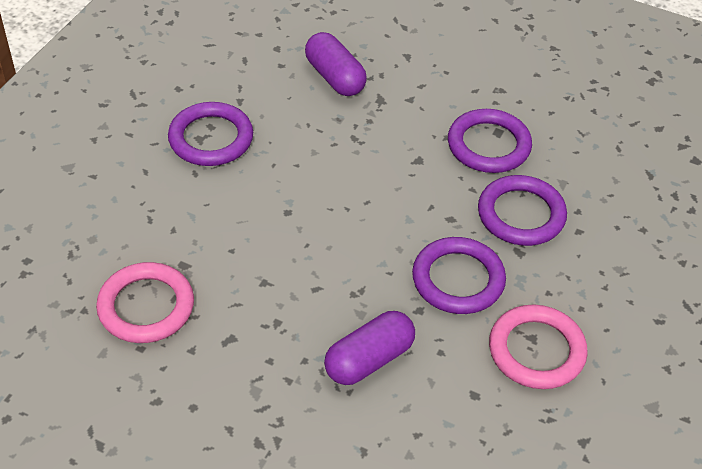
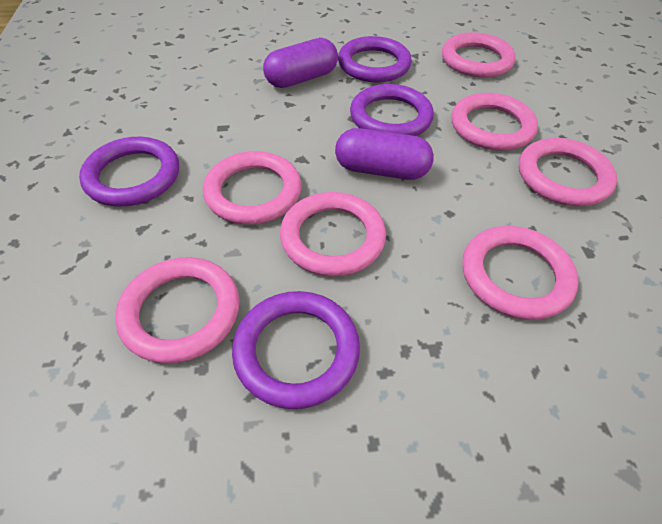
pink ring: 2 -> 7

